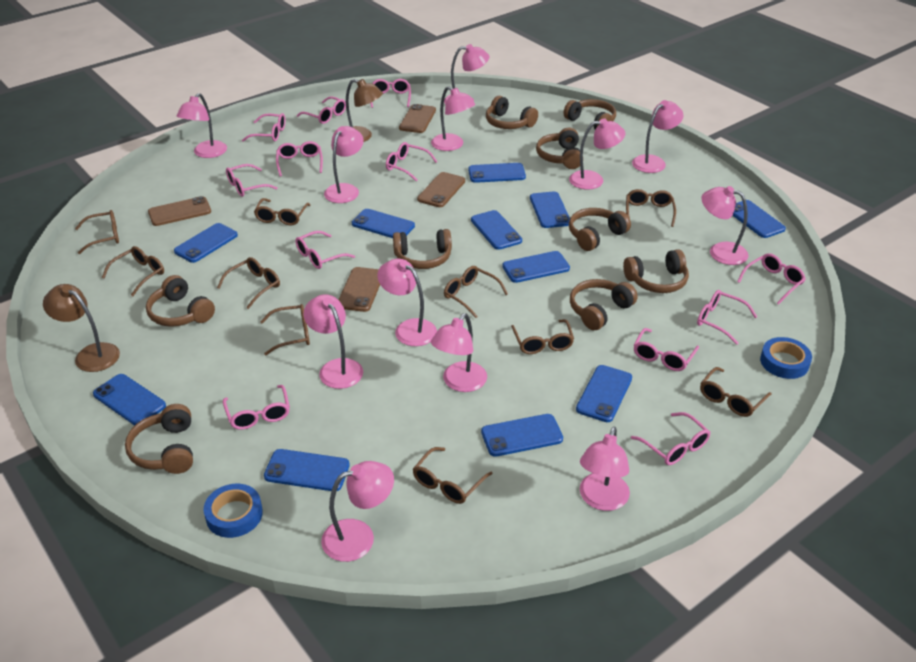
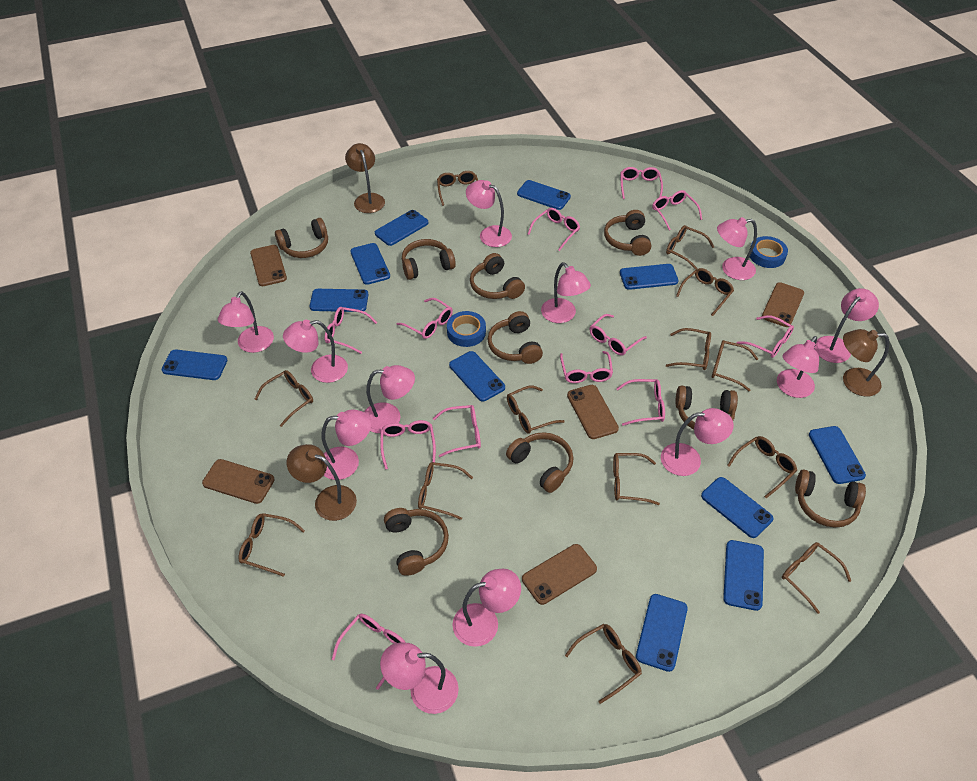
brown glasses: 10 -> 13
brown lamp: 2 -> 3
brown phone: 4 -> 5

